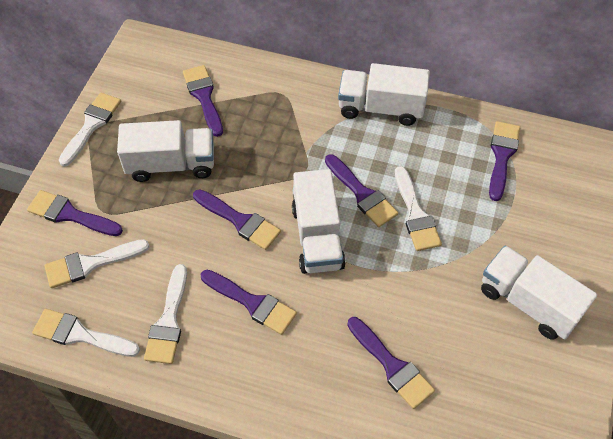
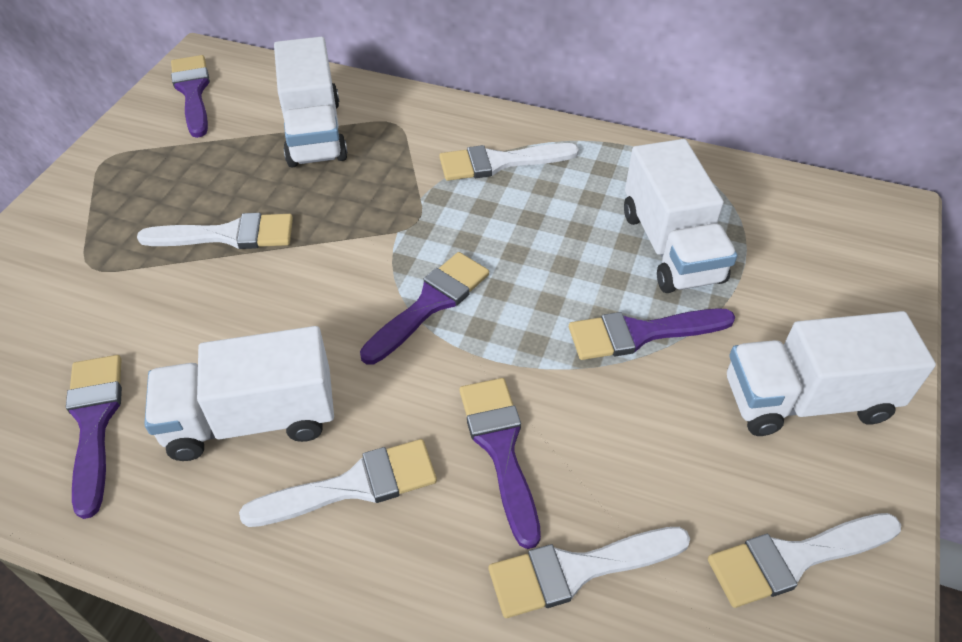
purple brush: 7 -> 5

